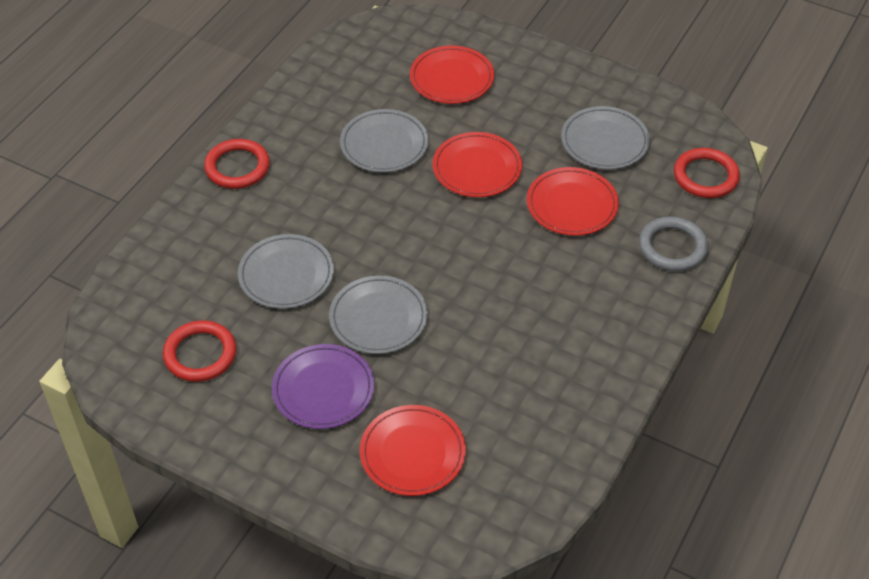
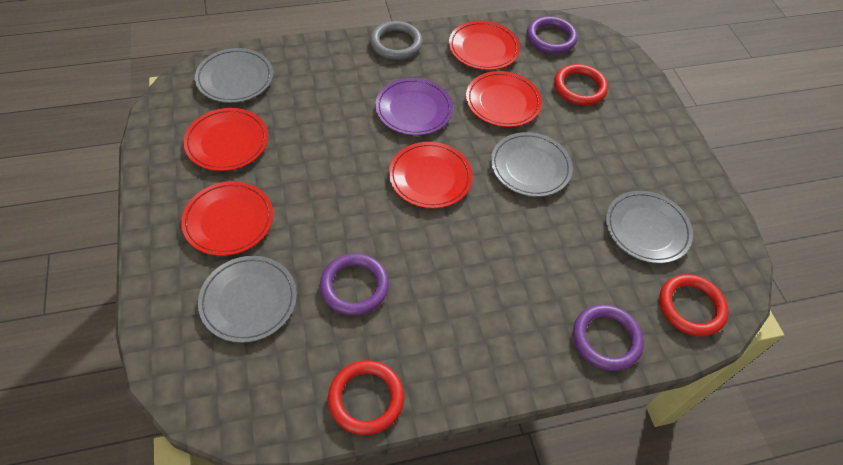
purple ring: 0 -> 3
red plate: 4 -> 5

